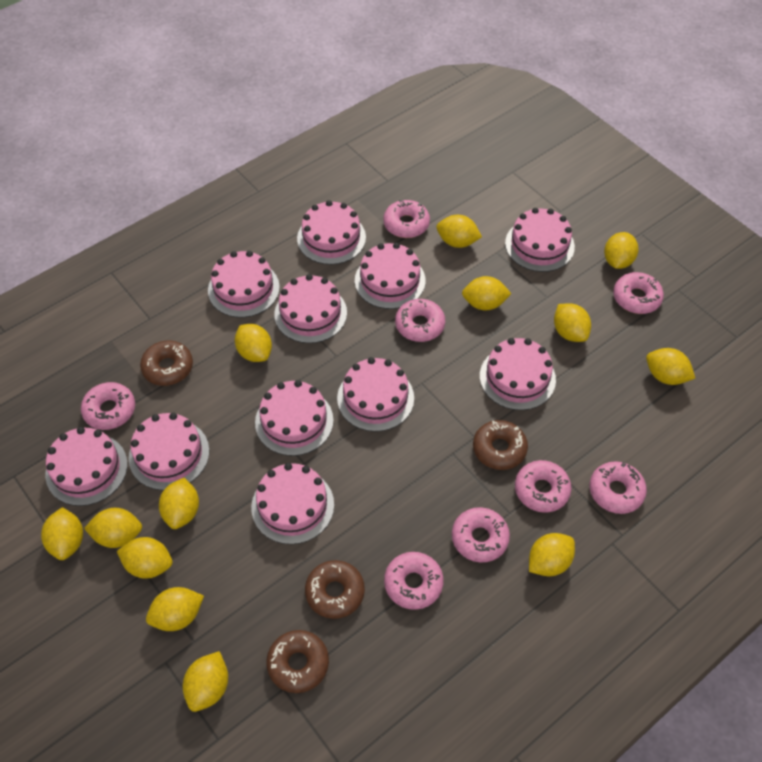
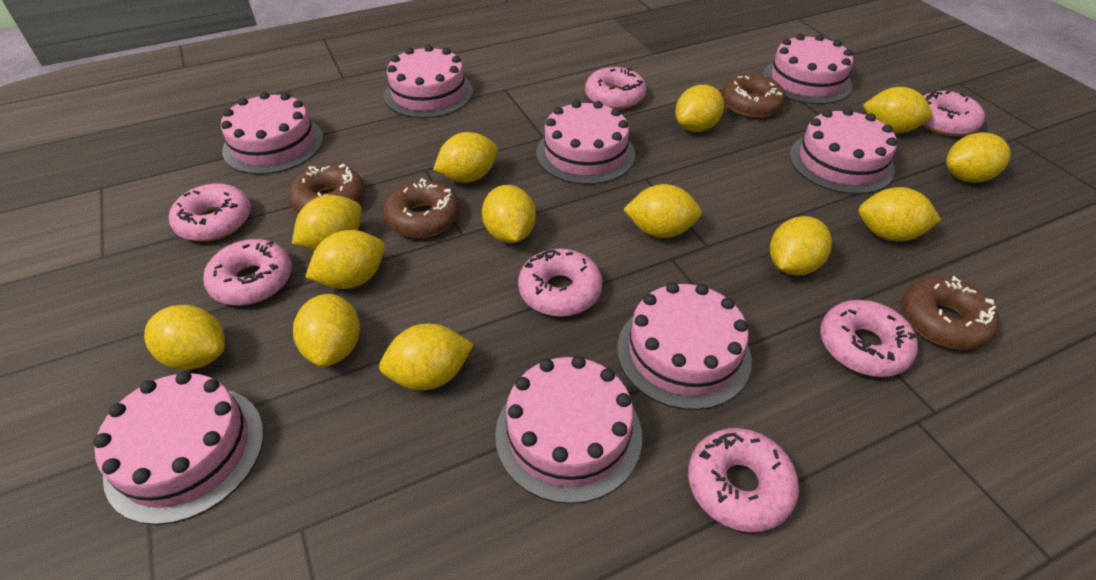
pink cake: 11 -> 8
pink donut: 8 -> 7

